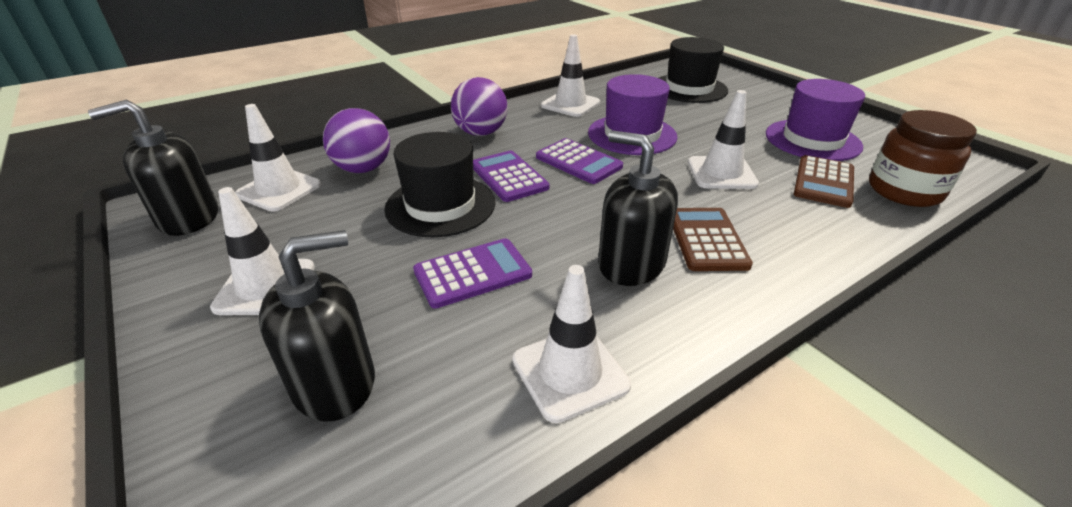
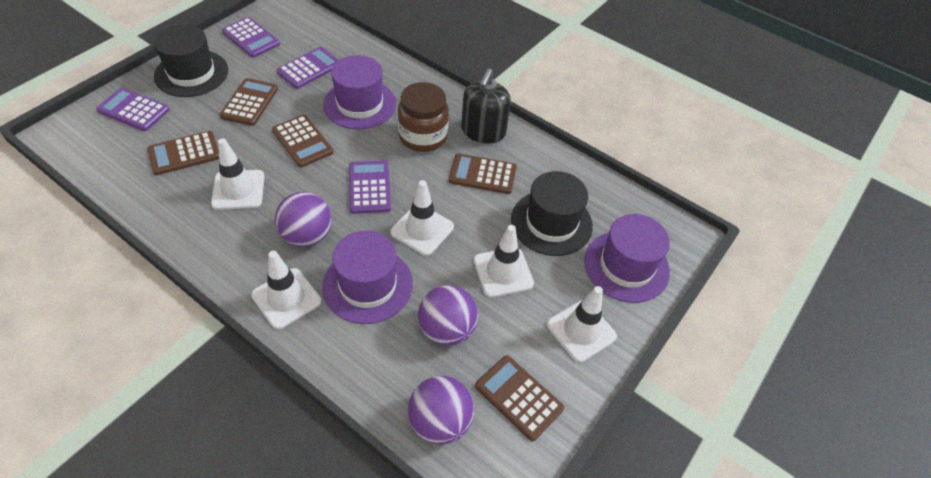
black soap dispenser: 3 -> 1
brown calculator: 2 -> 5
purple ball: 2 -> 3
purple calculator: 3 -> 4
purple hat: 2 -> 3

